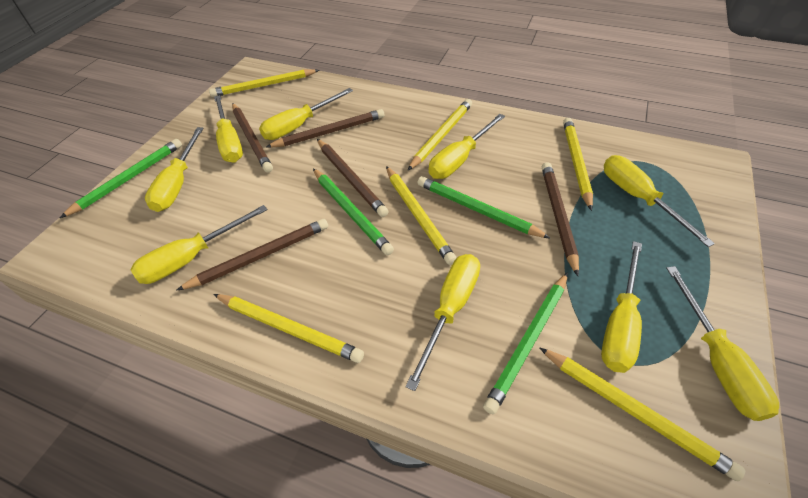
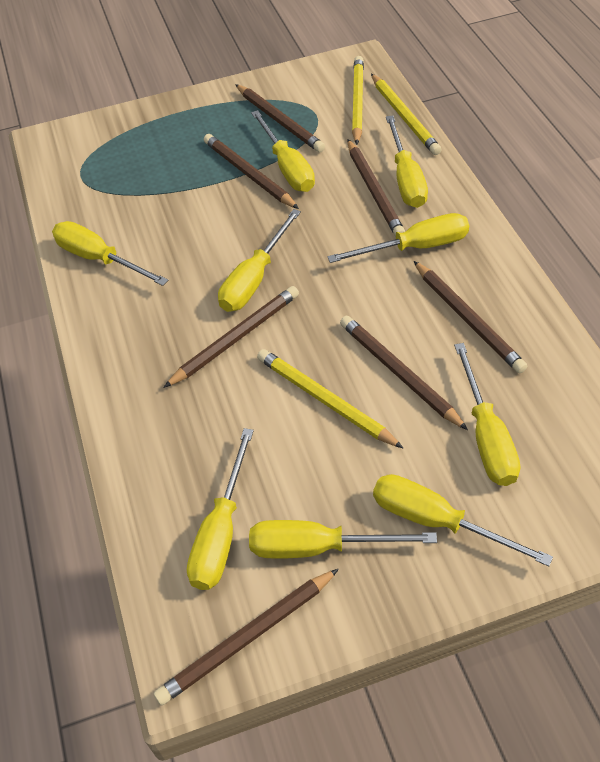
brown pencil: 5 -> 7
green pencil: 4 -> 0
yellow pencil: 6 -> 3

